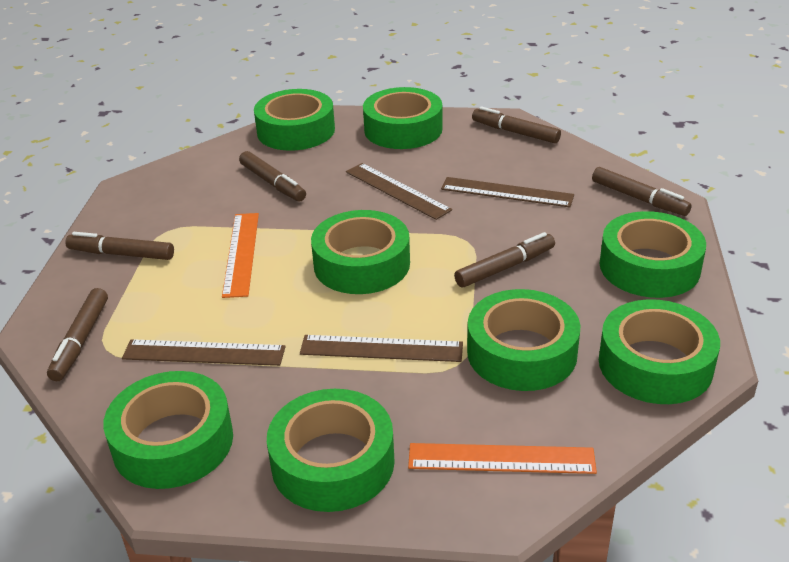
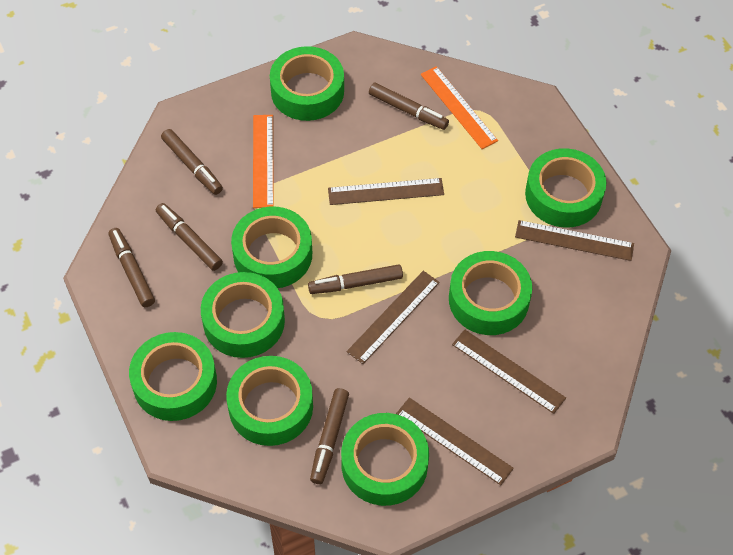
brown ruler: 4 -> 5

